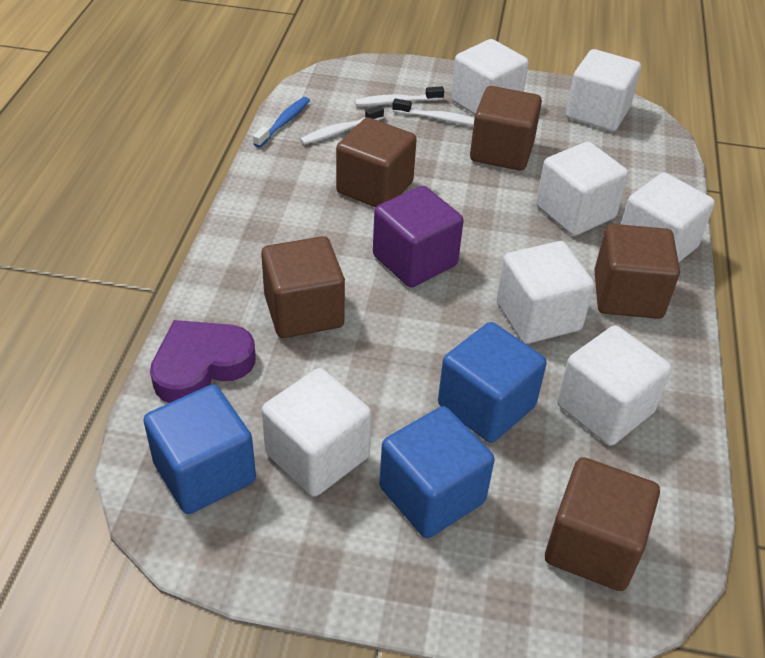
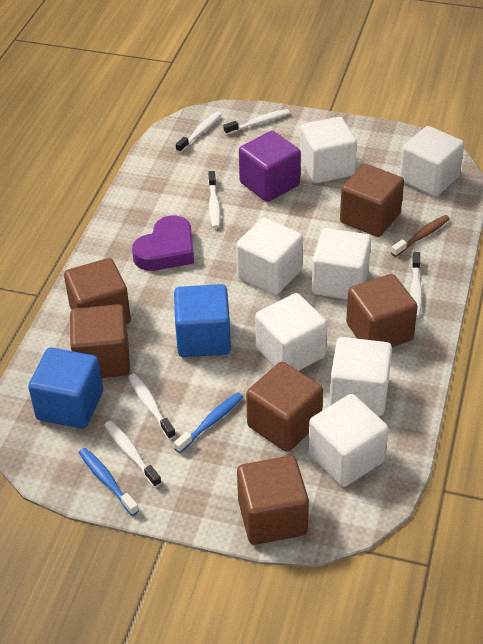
blue cube: 3 -> 2
blue toothbrush: 1 -> 2
brown cube: 5 -> 6
brown toothbrush: 0 -> 1
white toothbrush: 3 -> 6

